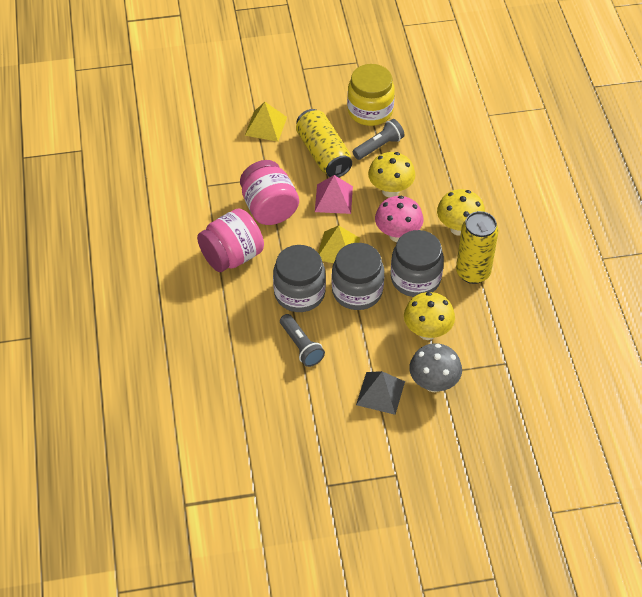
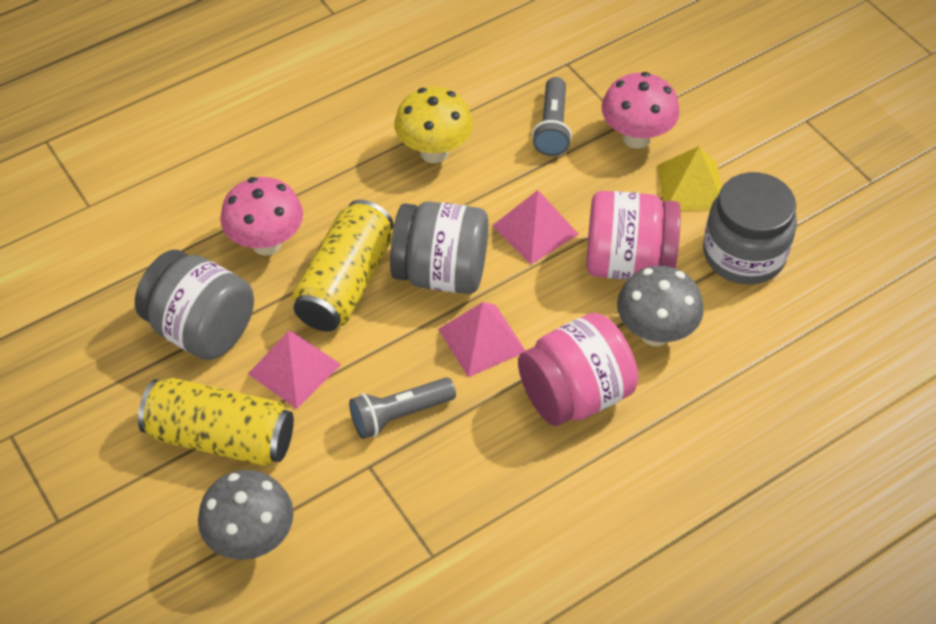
grey mushroom: 1 -> 2
grey pyramid: 1 -> 0
pink mushroom: 1 -> 2
pink pyramid: 1 -> 3
yellow jar: 1 -> 0
yellow mushroom: 3 -> 1
yellow pyramid: 2 -> 1

